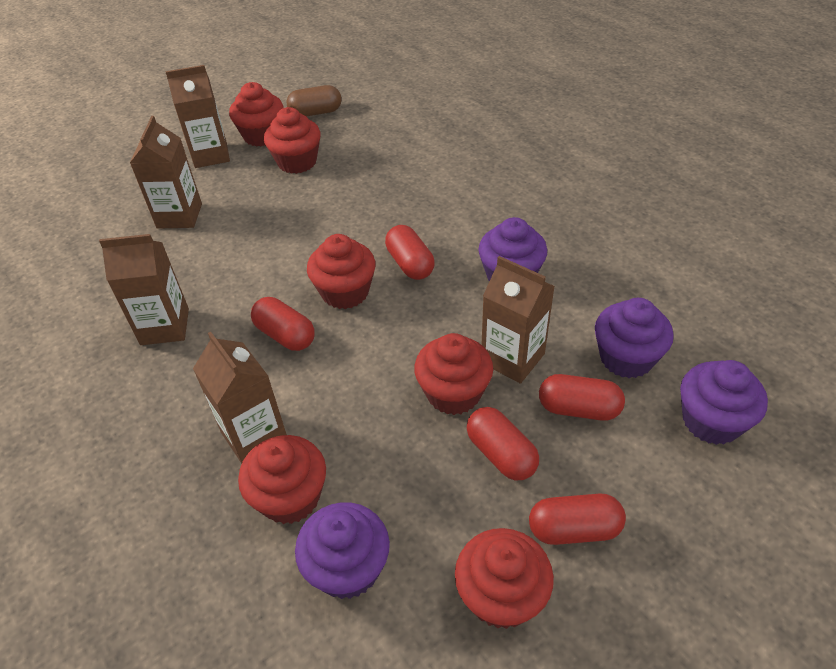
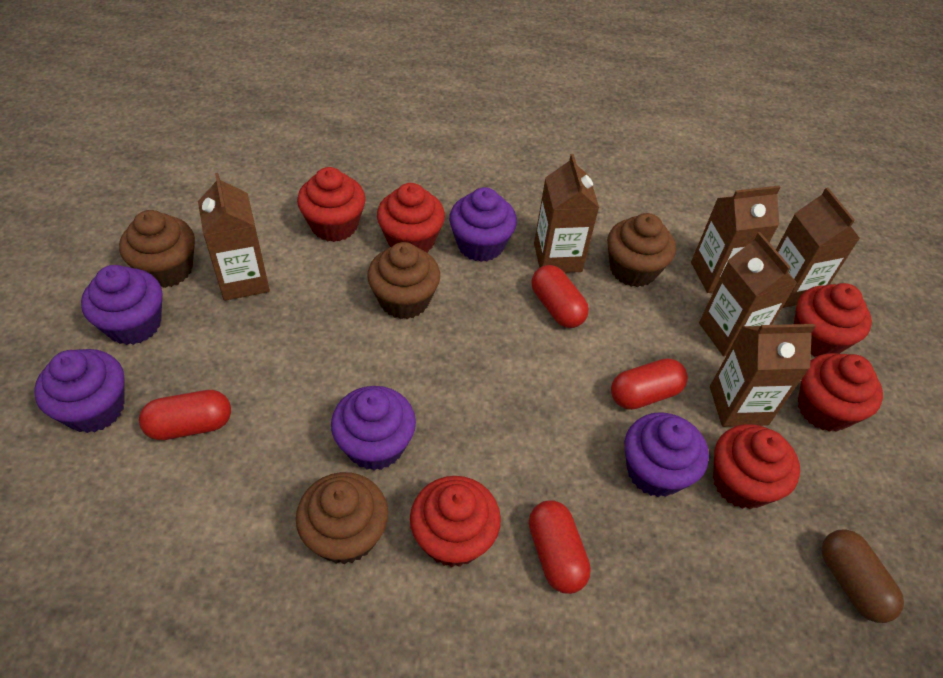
brown carton: 5 -> 6
brown cupcake: 0 -> 4
purple cupcake: 4 -> 5
red capsule: 5 -> 4

